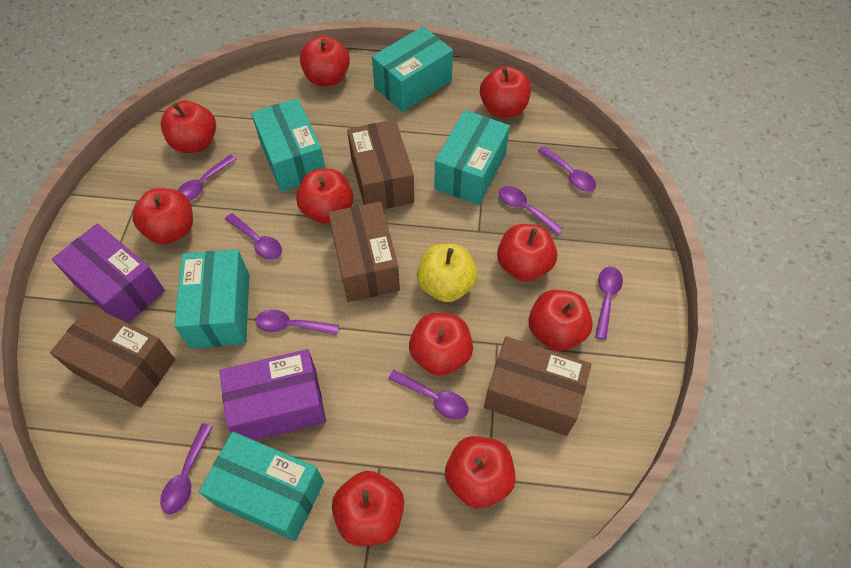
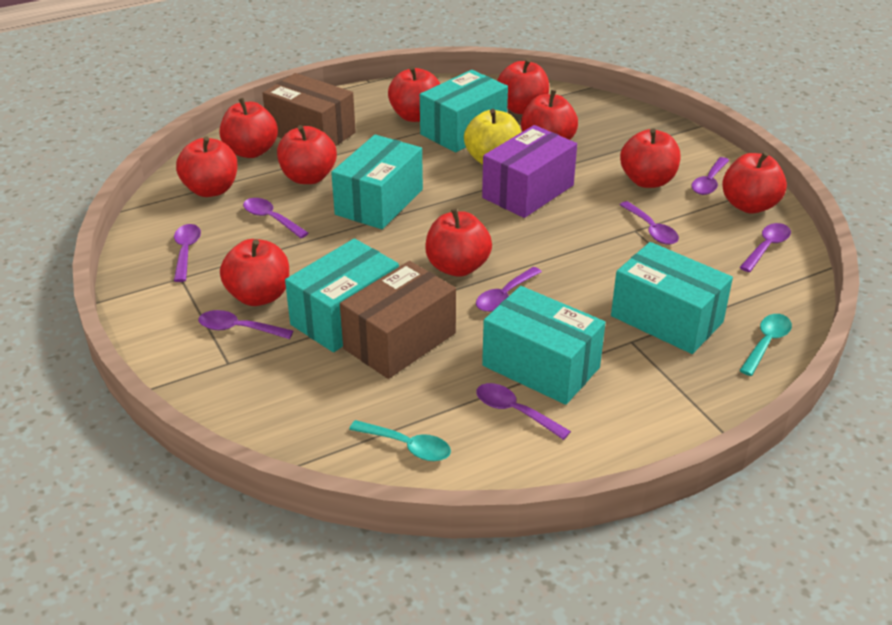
brown box: 4 -> 2
purple box: 2 -> 1
turquoise spoon: 0 -> 2

